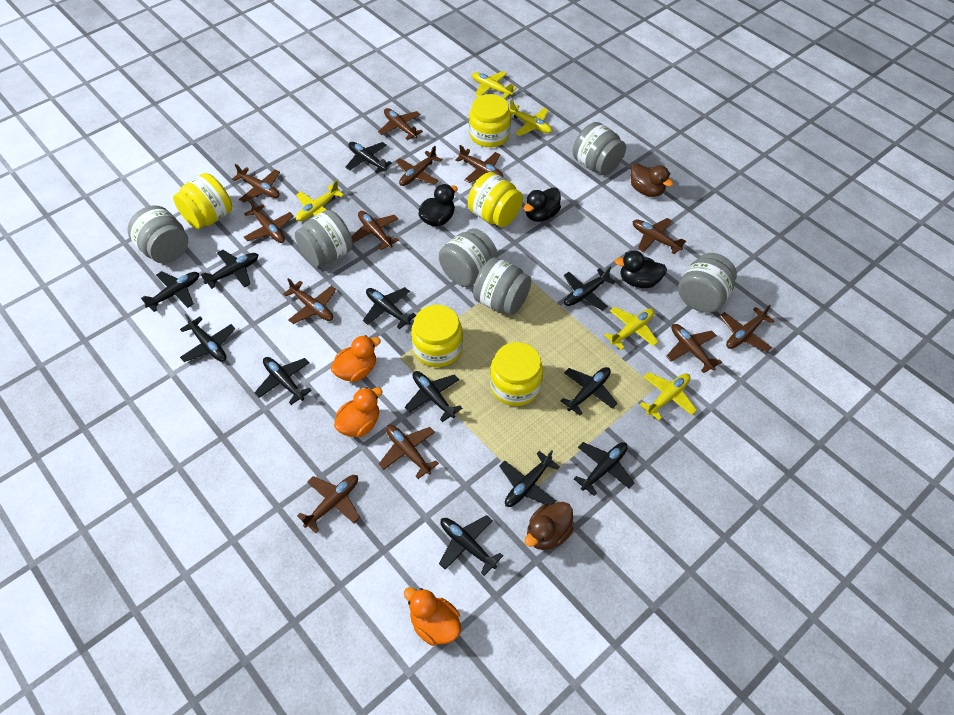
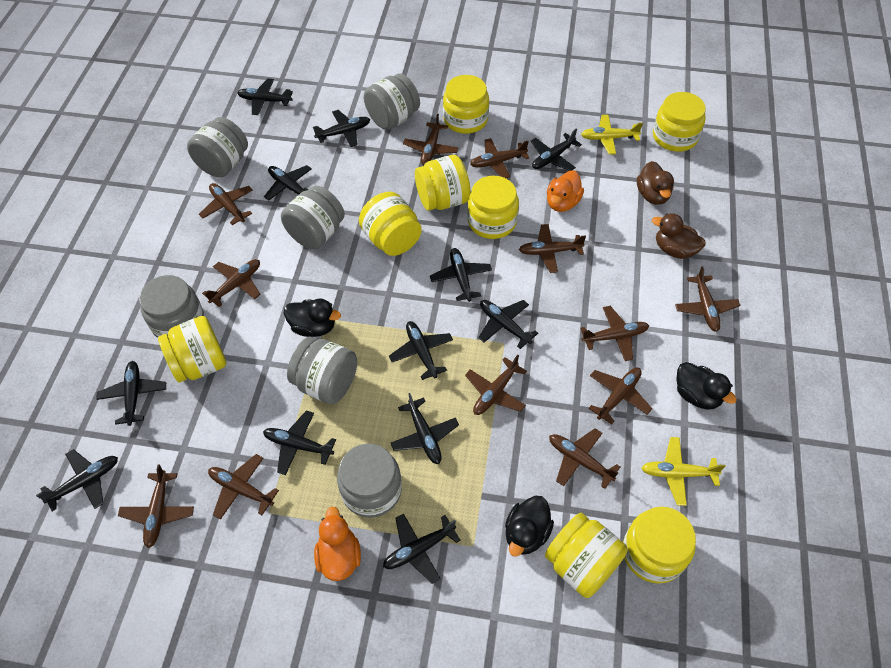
orange duck: 3 -> 2
yellow jar: 5 -> 8
yellow plane: 5 -> 2

